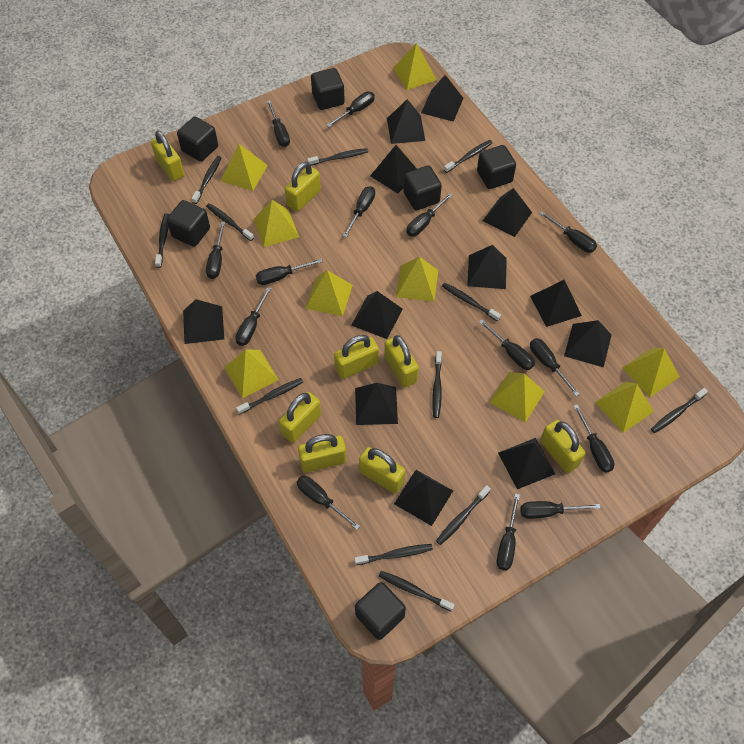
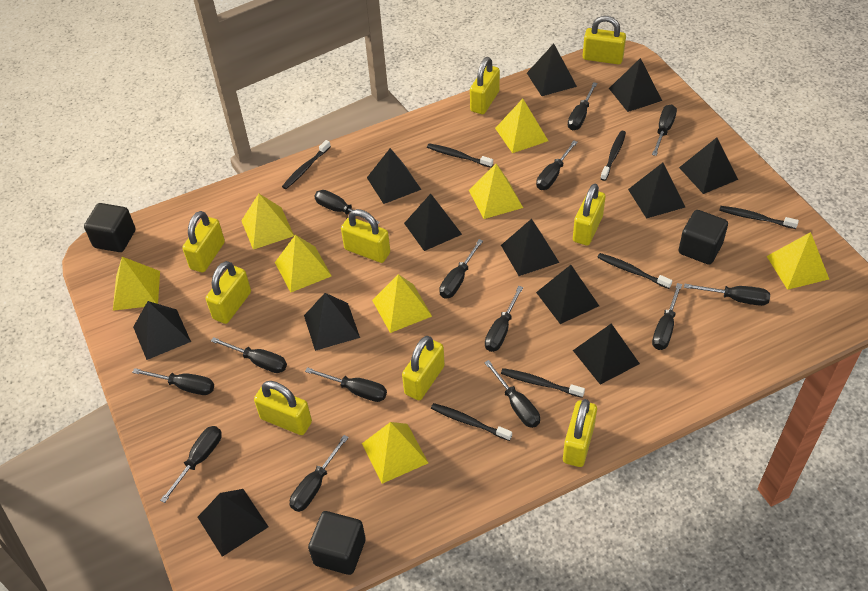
black cube: 6 -> 3
black toothbrush: 12 -> 7
yellow padlock: 8 -> 9
yellow pyramid: 9 -> 8

